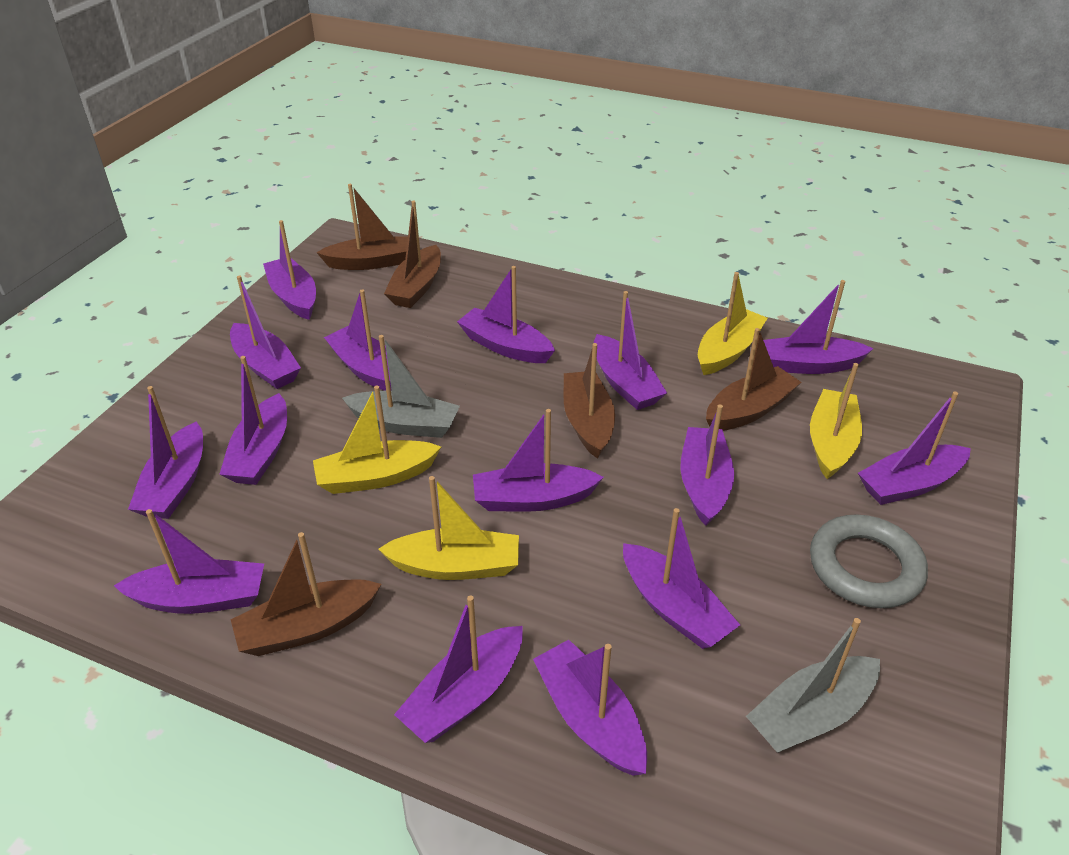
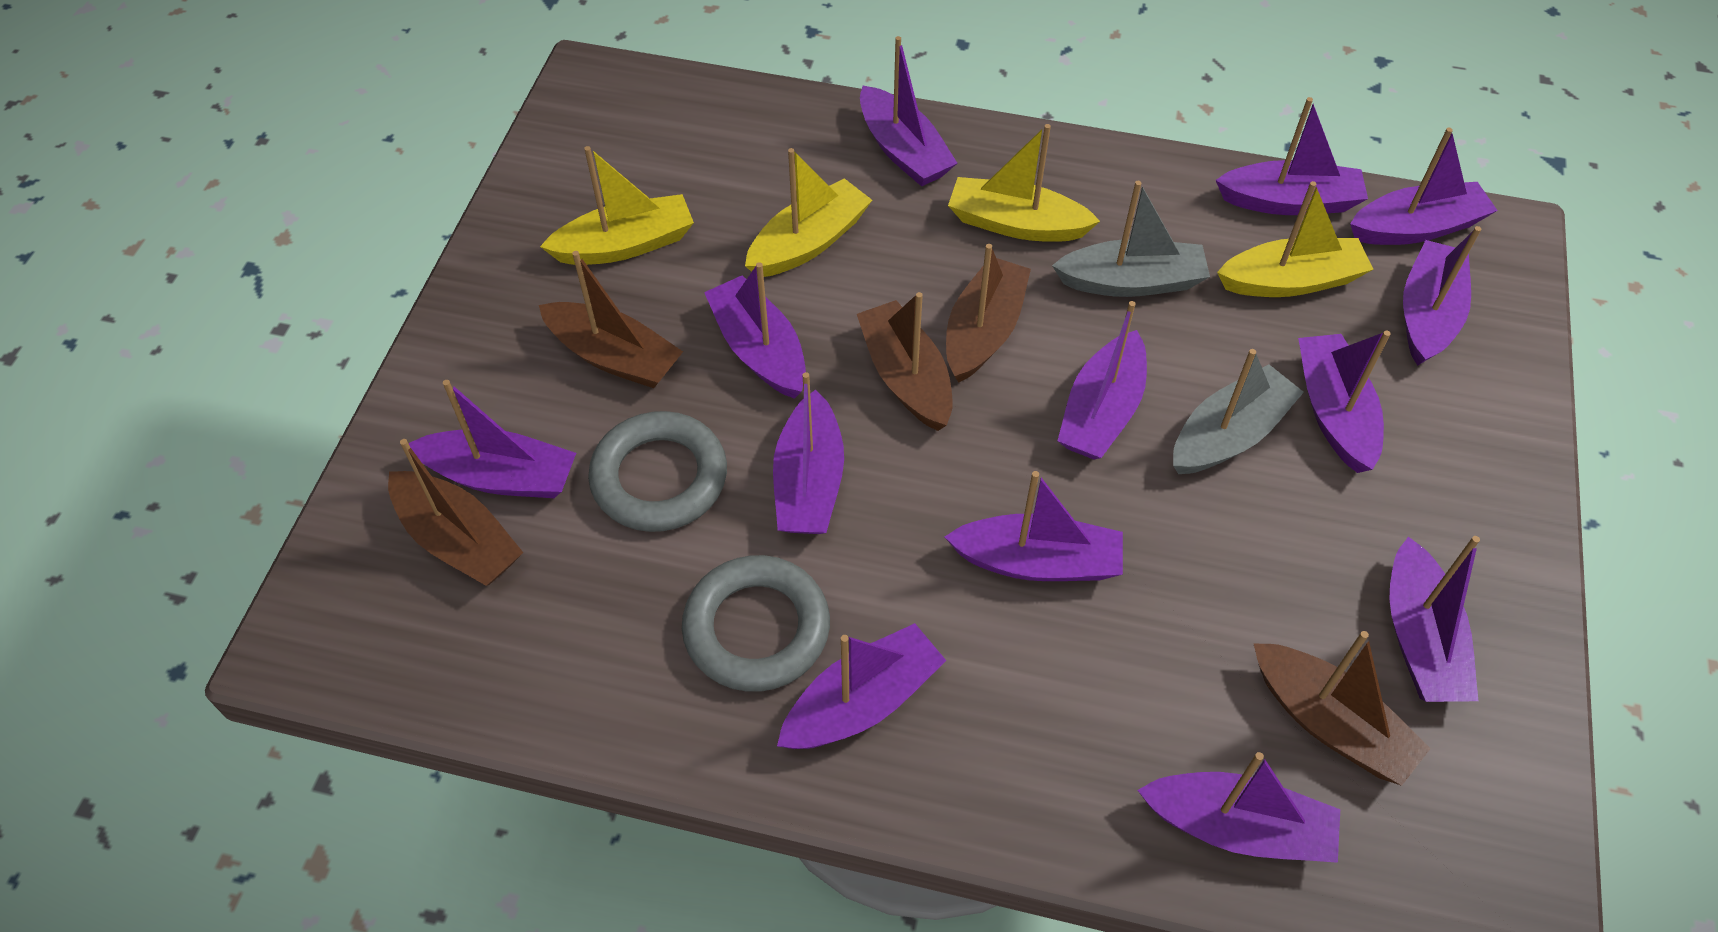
grey ring: 1 -> 2
purple boat: 15 -> 13

